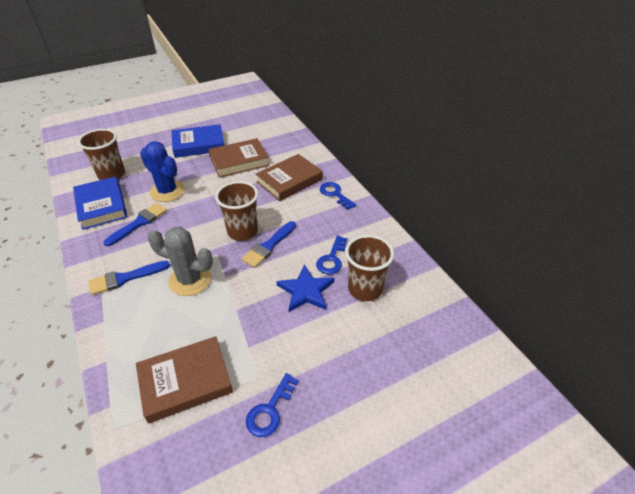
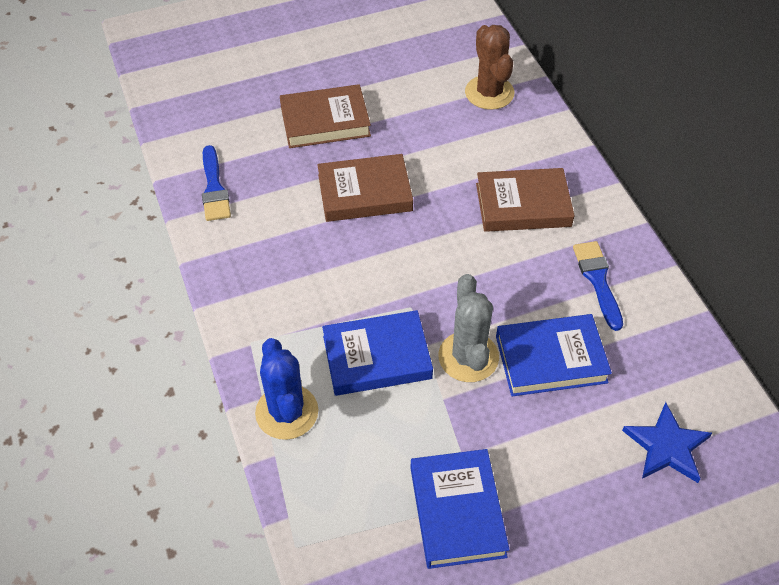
blue book: 2 -> 3
blue brush: 3 -> 2
blue key: 3 -> 0
brown cactus: 0 -> 1
brown cup: 3 -> 0

